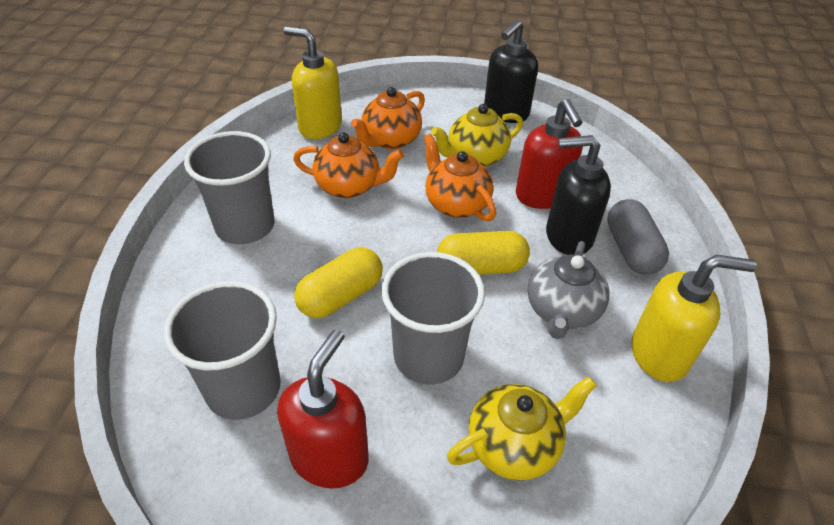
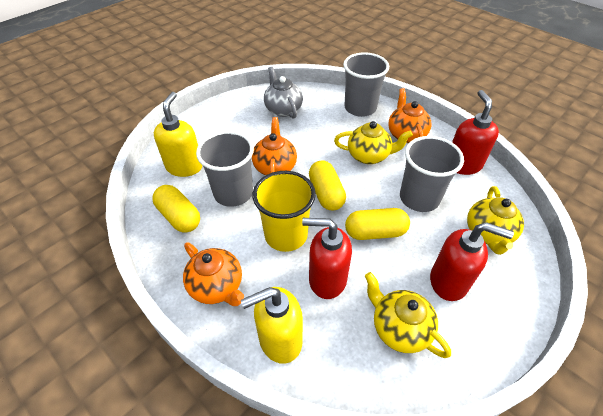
black soap dispenser: 2 -> 0
grey capsule: 1 -> 0
red soap dispenser: 2 -> 3
yellow capsule: 2 -> 3
yellow cup: 0 -> 1
yellow teapot: 2 -> 3

